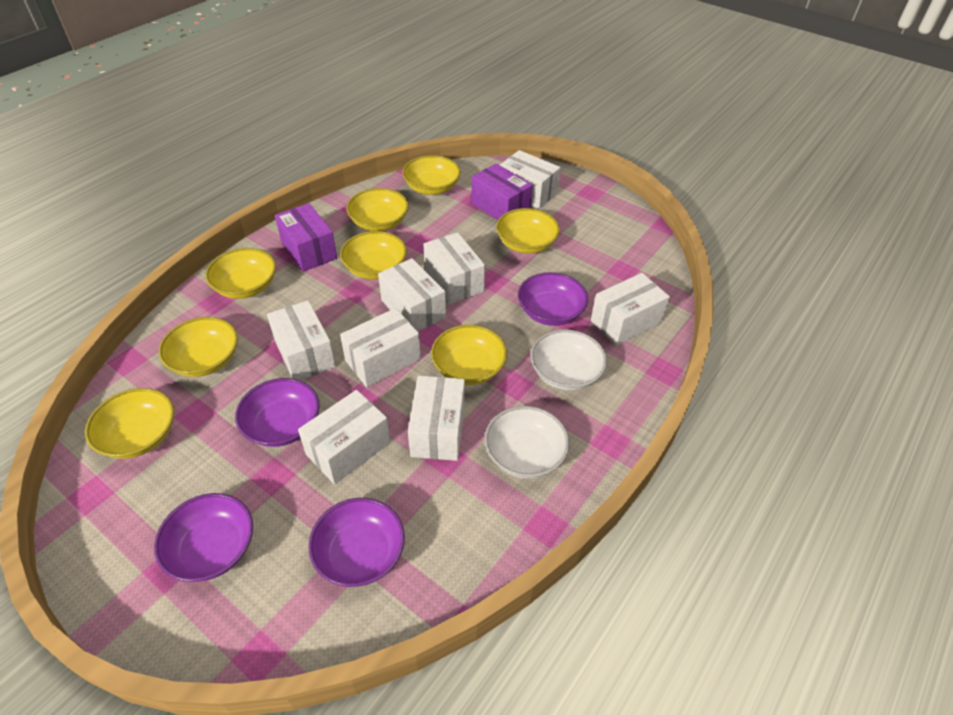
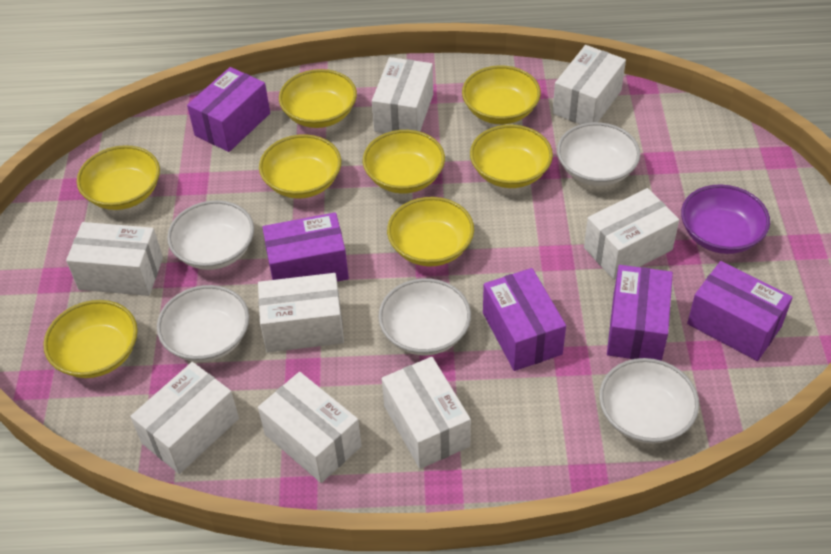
purple bowl: 4 -> 1
purple box: 2 -> 5
white bowl: 2 -> 5

